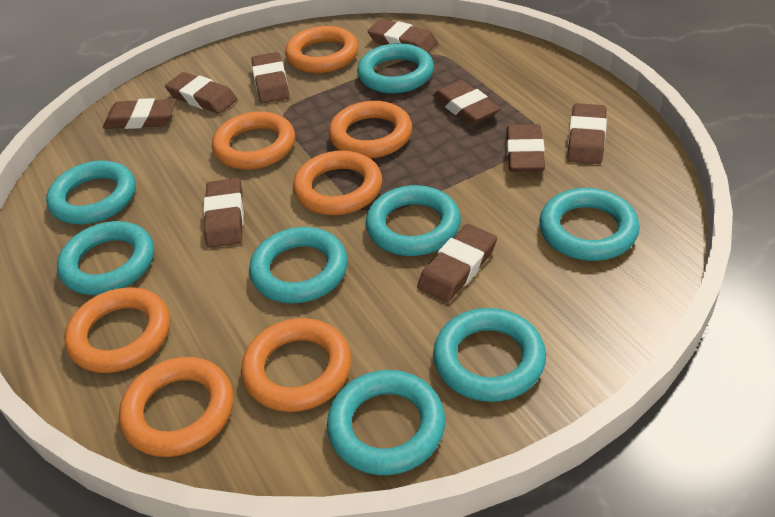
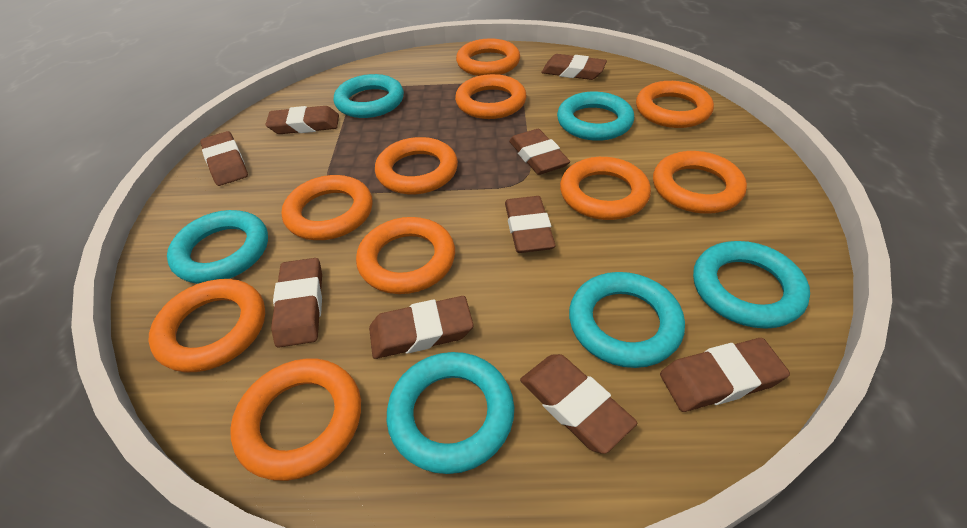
orange ring: 7 -> 10
turquoise ring: 8 -> 6

